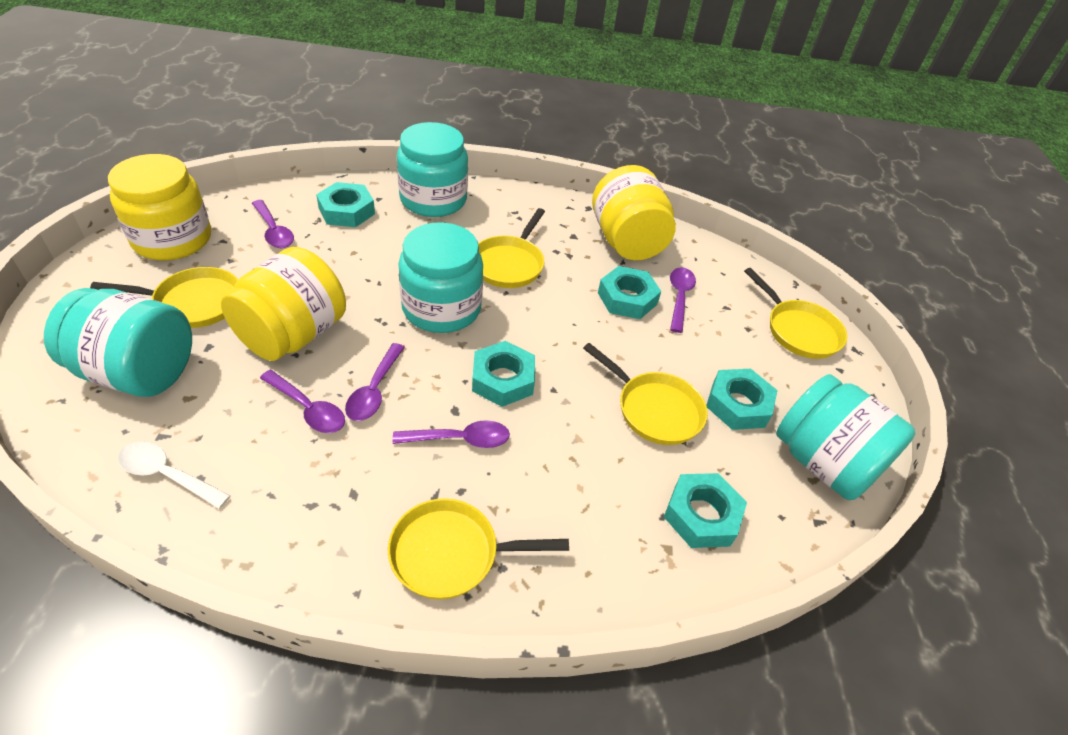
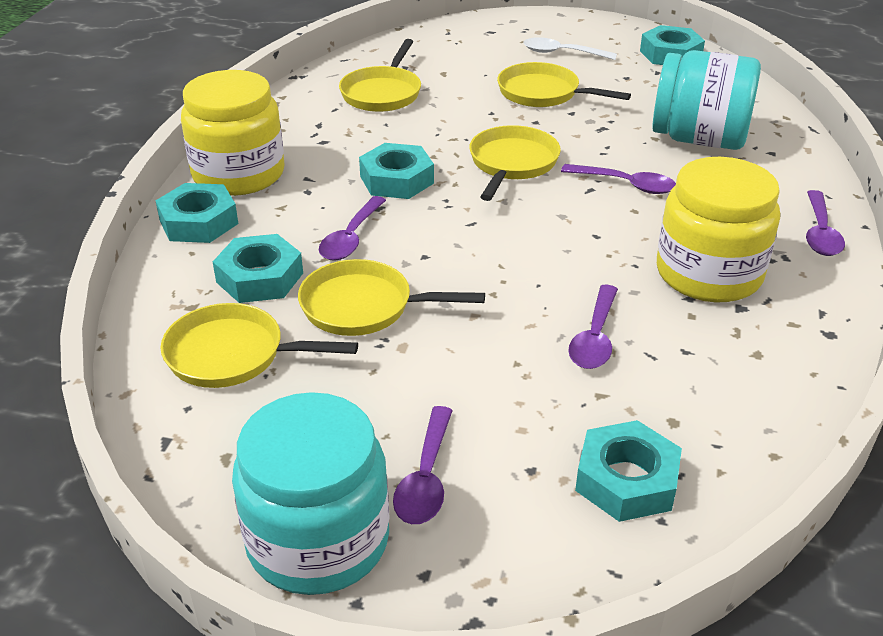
turquoise jar: 4 -> 2
yellow jar: 3 -> 2

